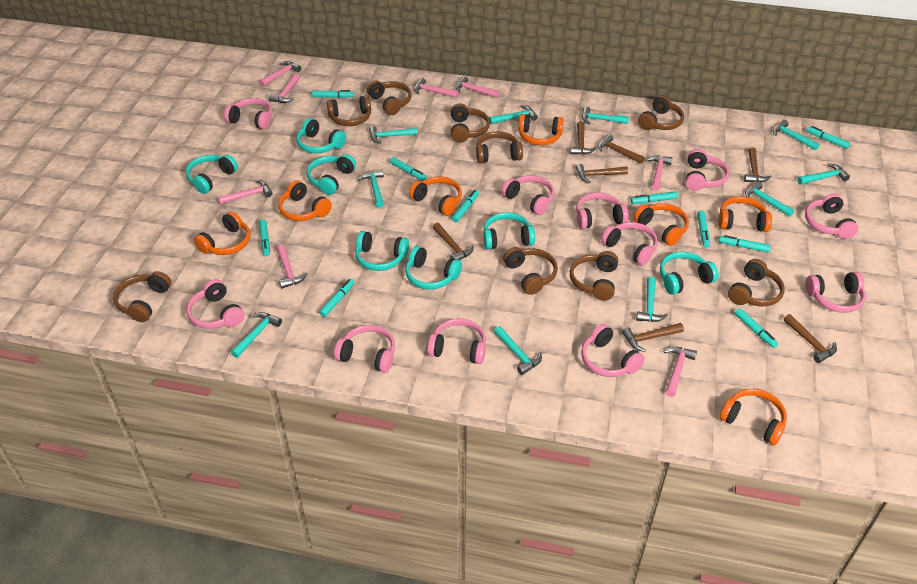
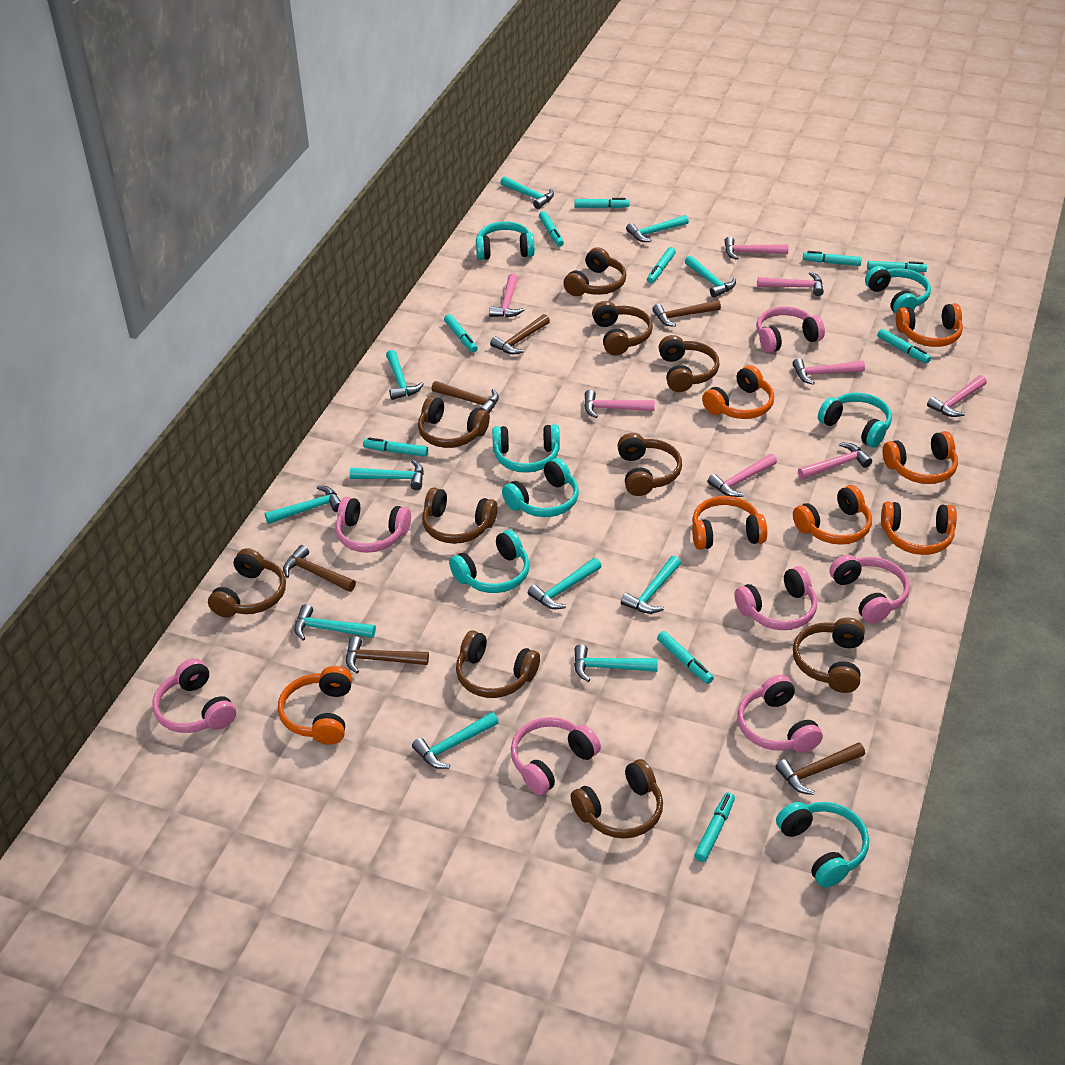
brown hammer: 7 -> 6
brown headphones: 9 -> 10
pink headphones: 11 -> 7
turquoise hammer: 10 -> 11

